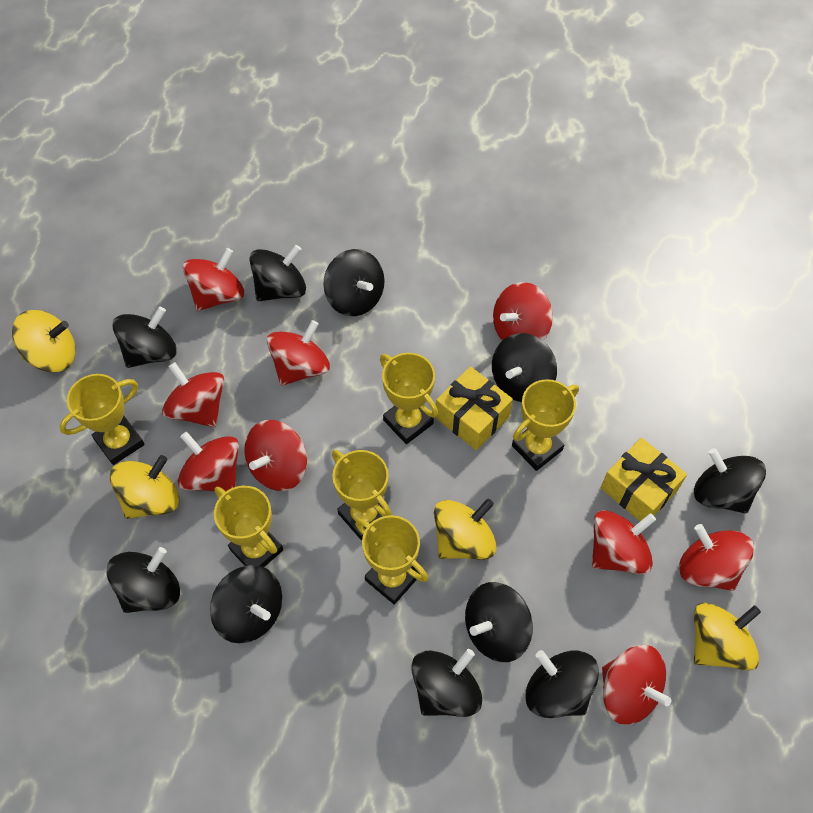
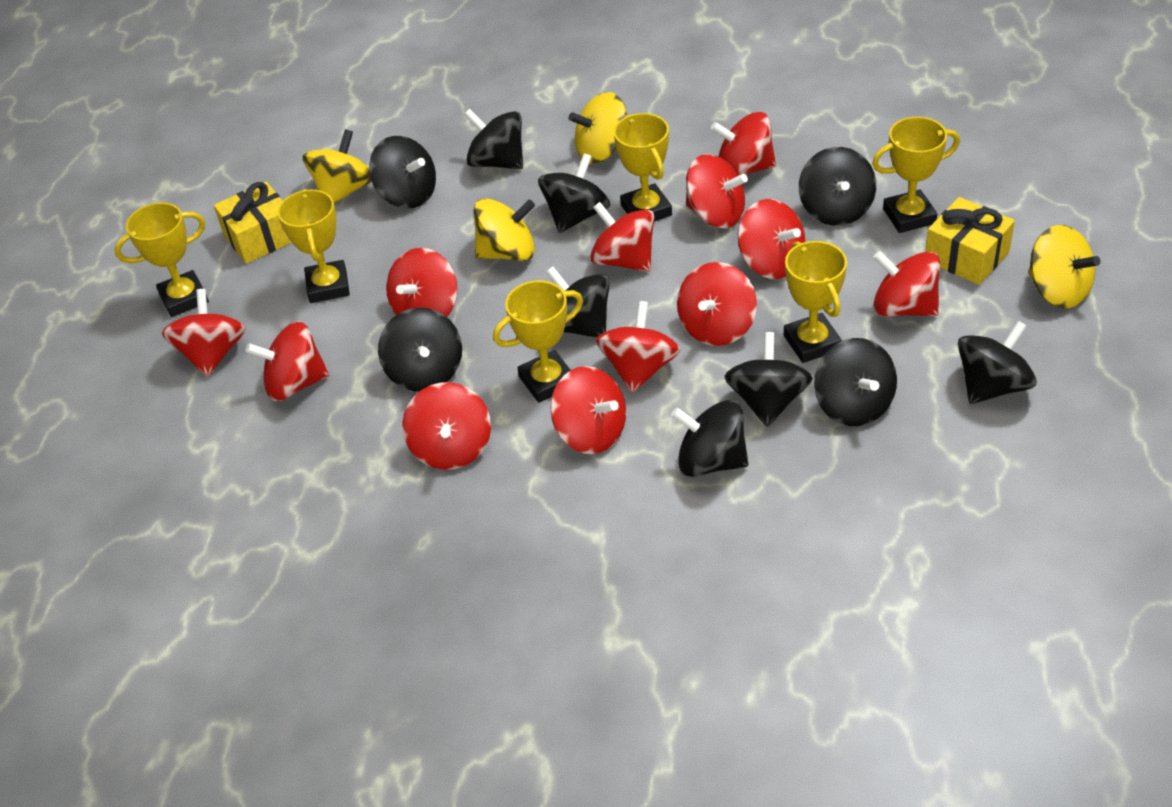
red spinning top: 9 -> 12

